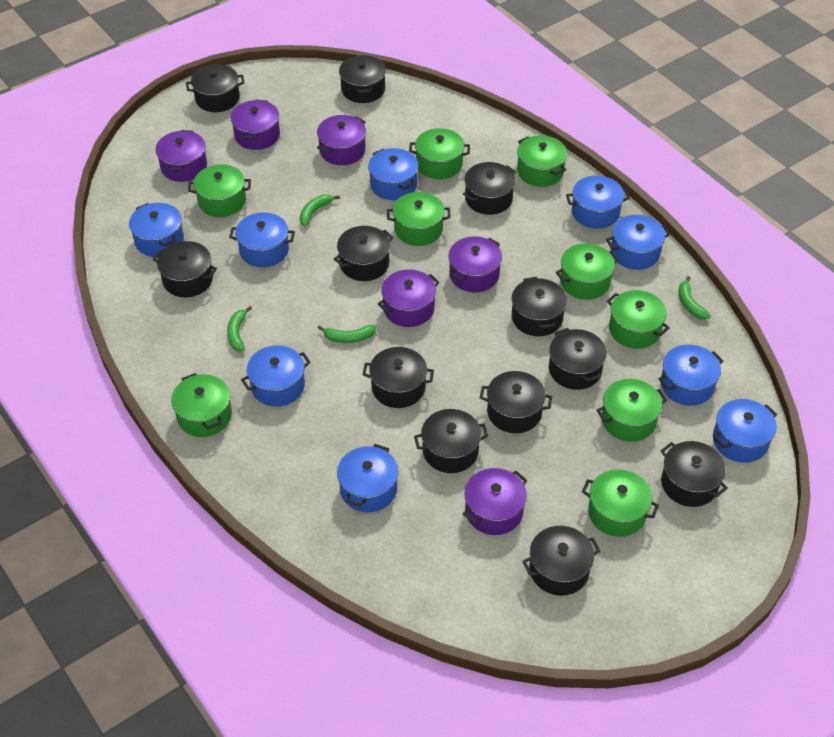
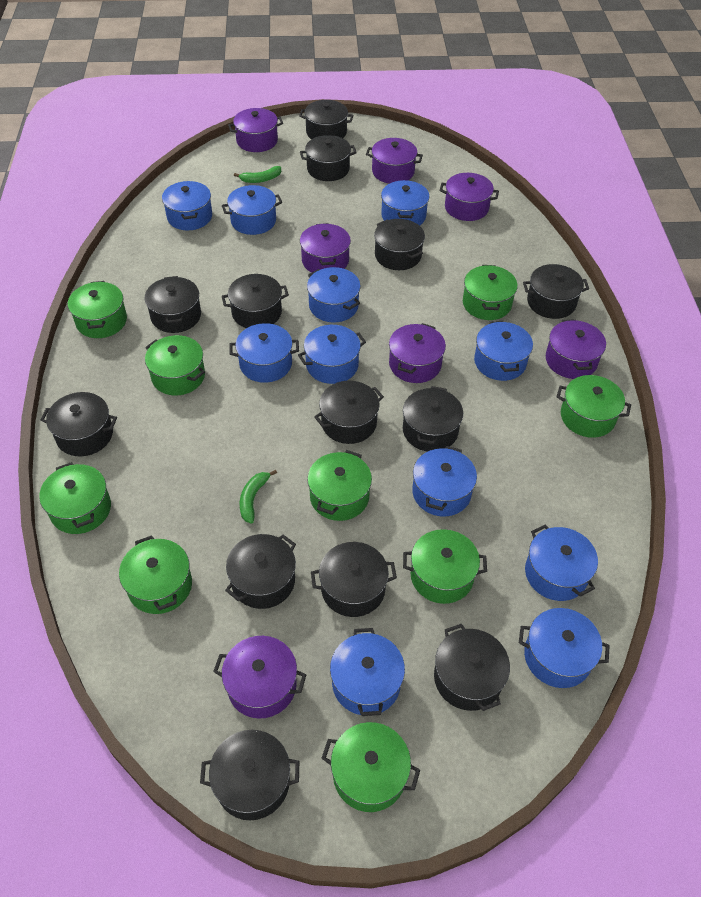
black pot: 12 -> 13
blue pot: 9 -> 11
green banana: 4 -> 2
purple pot: 6 -> 7

